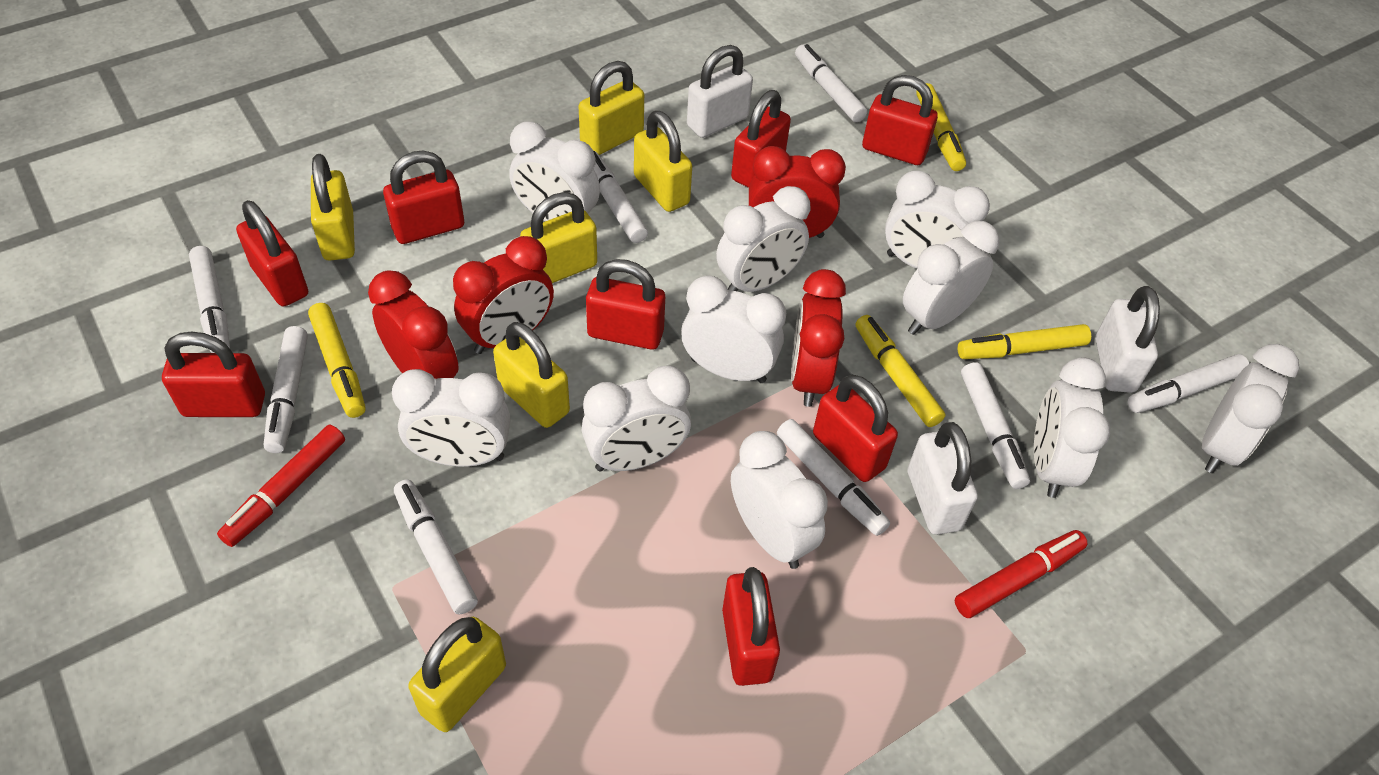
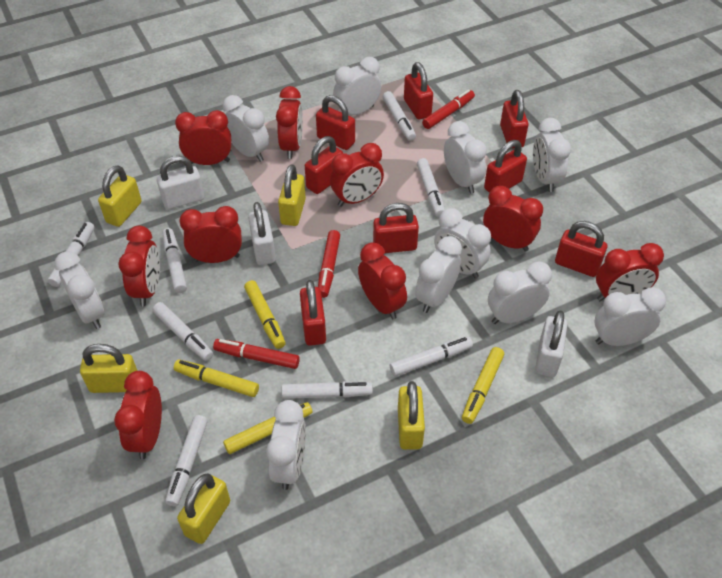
red clock: 4 -> 9
red marker: 2 -> 3
yellow padlock: 6 -> 5

